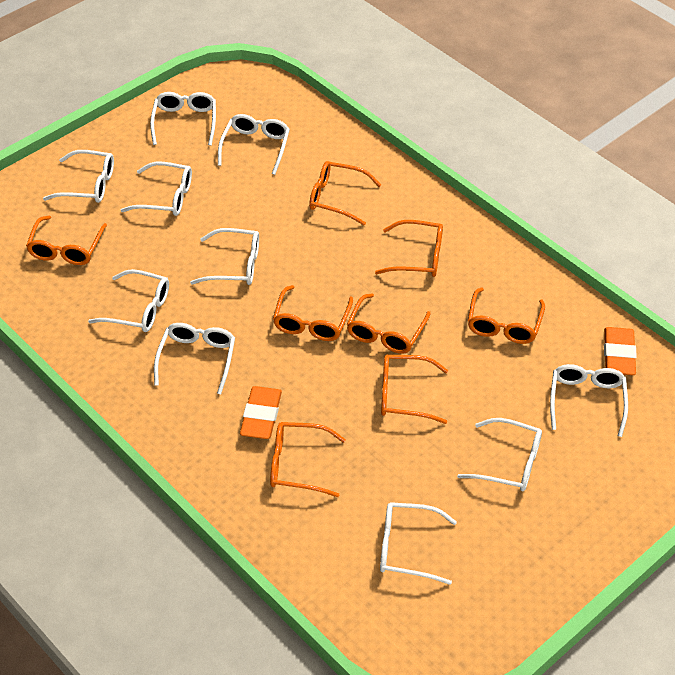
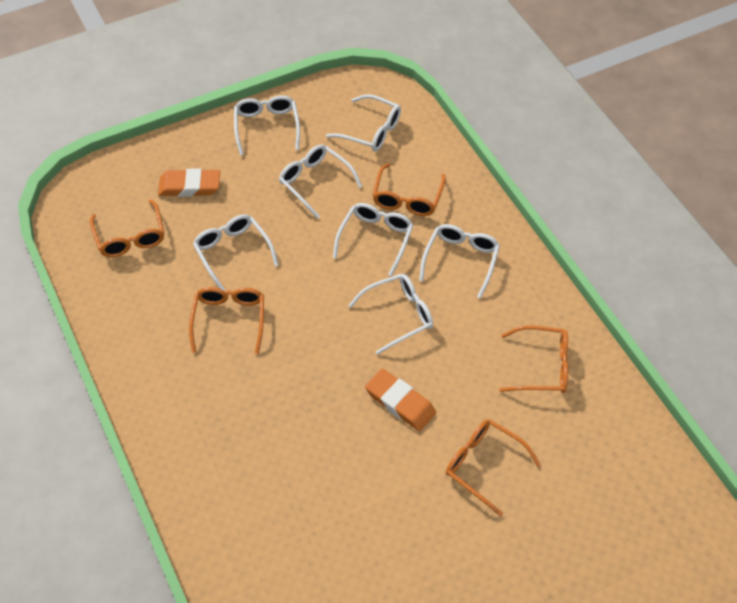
orange glasses: 8 -> 5
white glasses: 10 -> 7

